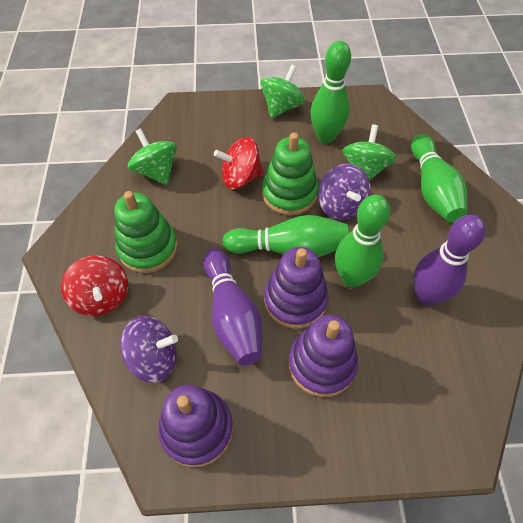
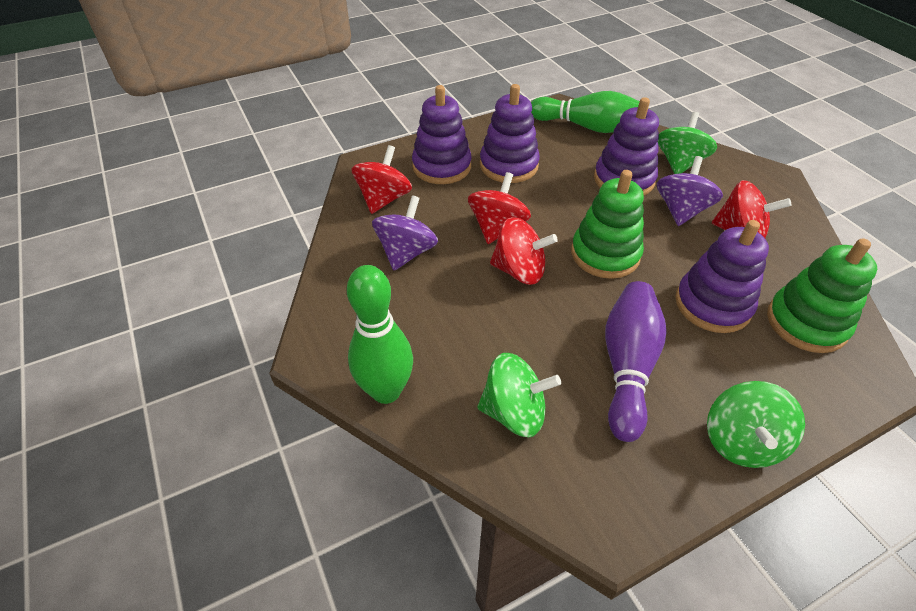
green bowling pin: 4 -> 2
purple bowling pin: 2 -> 1
purple stacking toy: 3 -> 4
red spinning top: 2 -> 4

